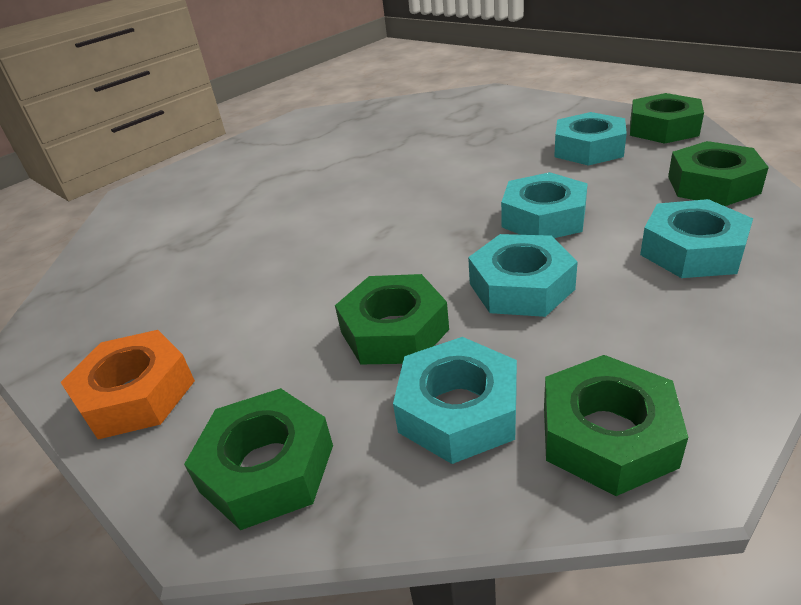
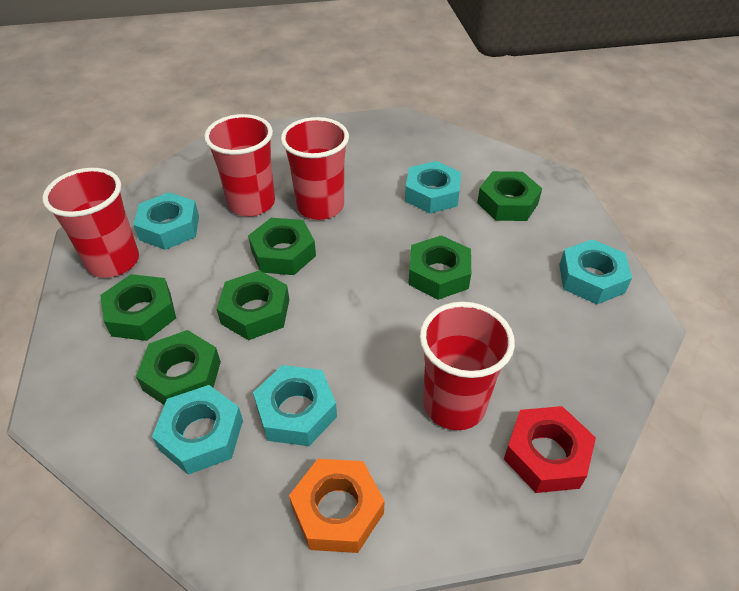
green nut: 5 -> 6
red cup: 0 -> 4
red nut: 0 -> 1

